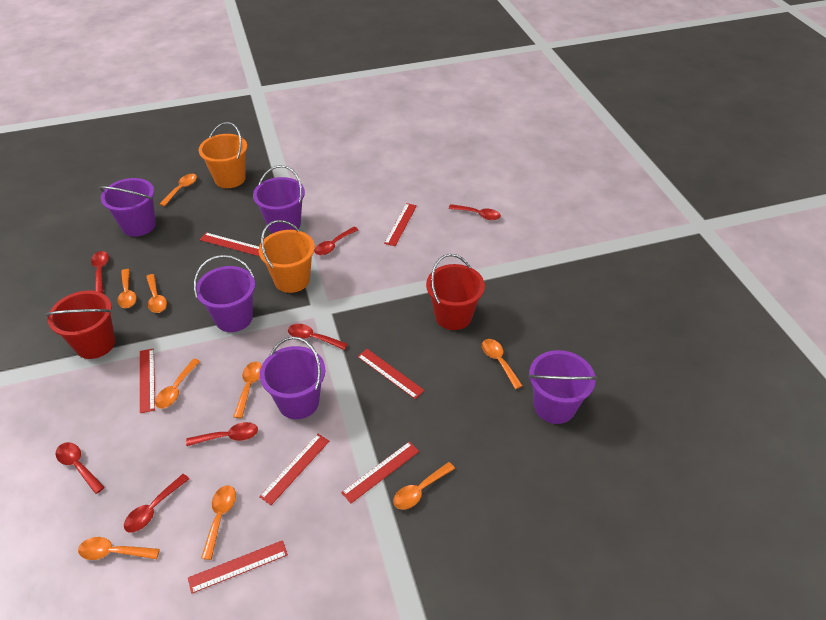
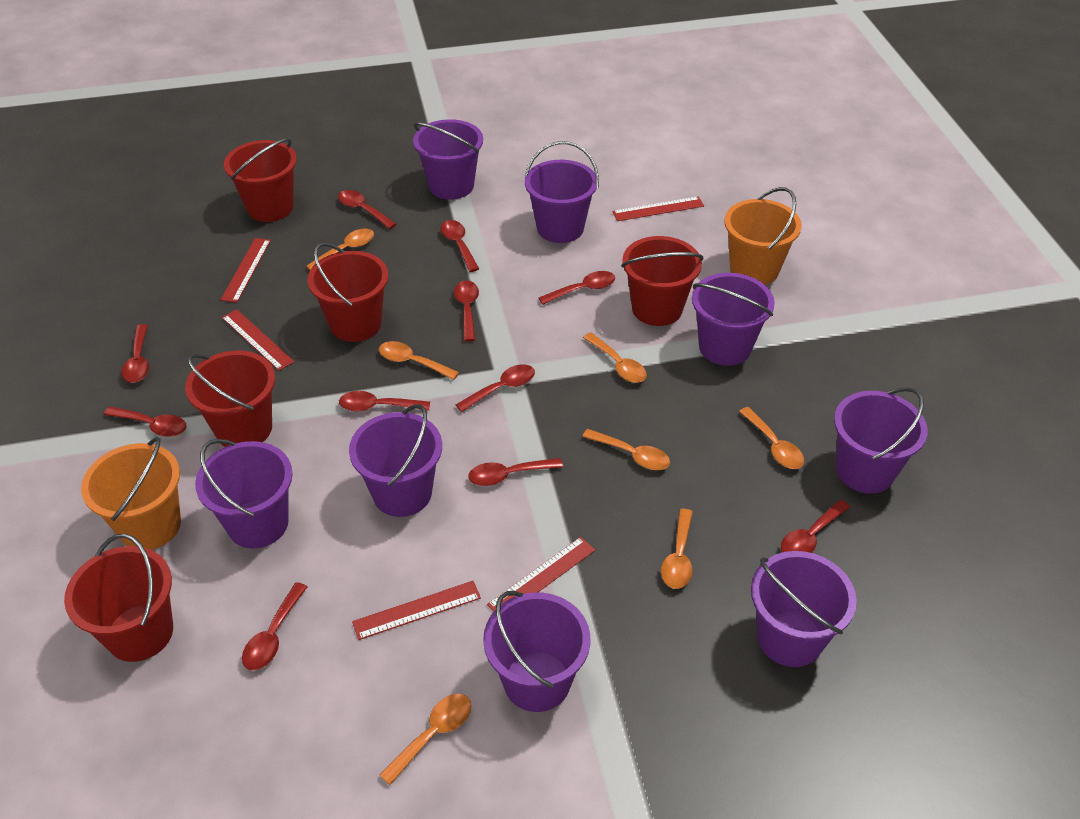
orange spoon: 9 -> 7
purple bucket: 5 -> 8
red bucket: 2 -> 5
red ruler: 7 -> 5
red spoon: 7 -> 11

